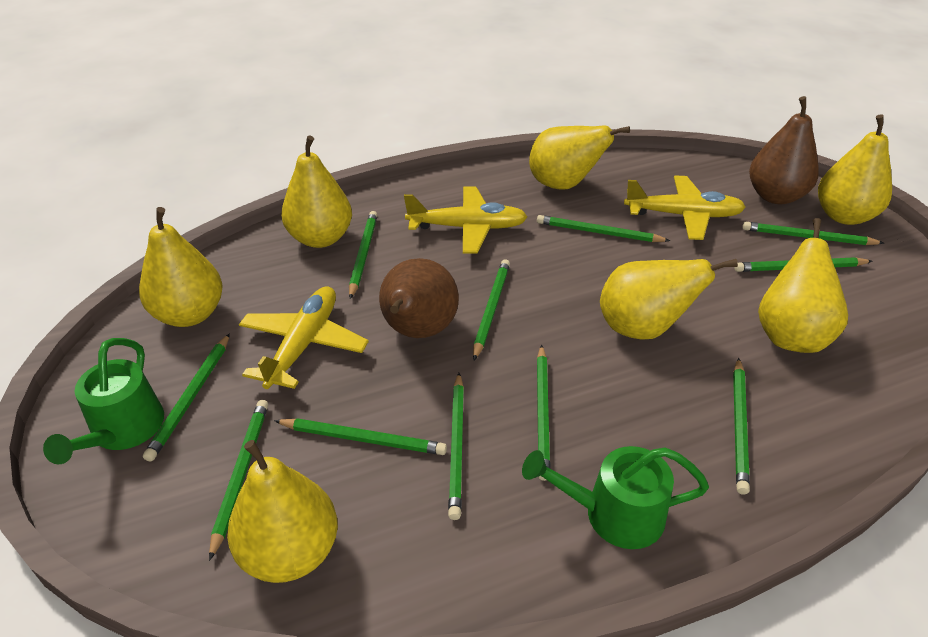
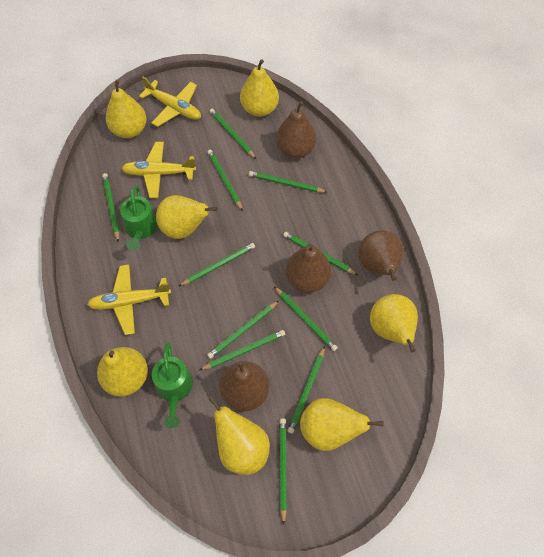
brown pear: 2 -> 4

